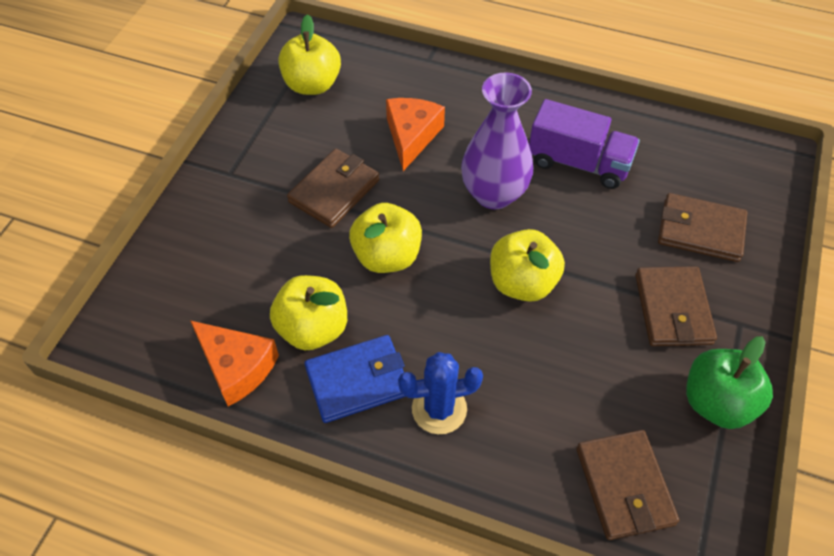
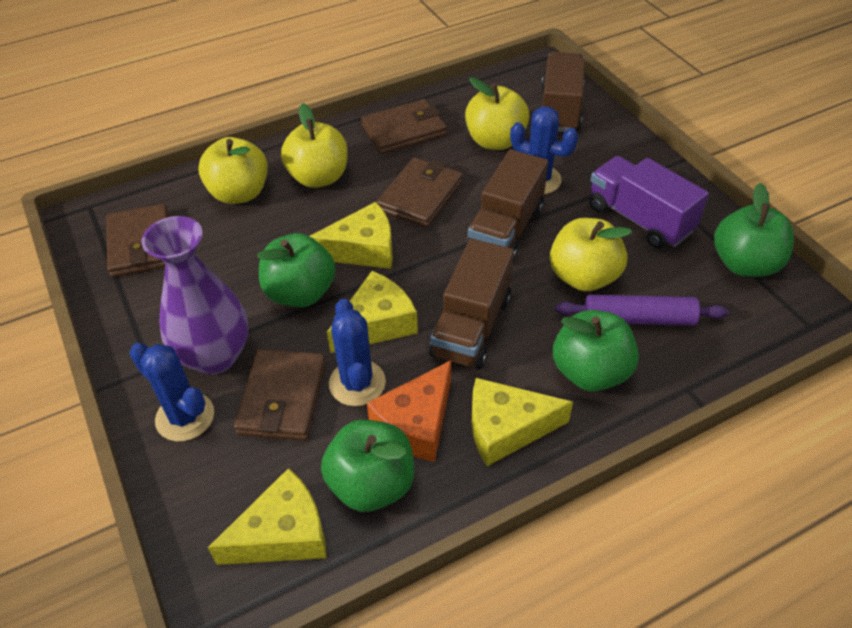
blue cactus: 1 -> 3
blue wallet: 1 -> 0
brown truck: 0 -> 3
green apple: 1 -> 4
orange cheese: 2 -> 1
purple rolling pin: 0 -> 1
yellow cheese: 0 -> 4

